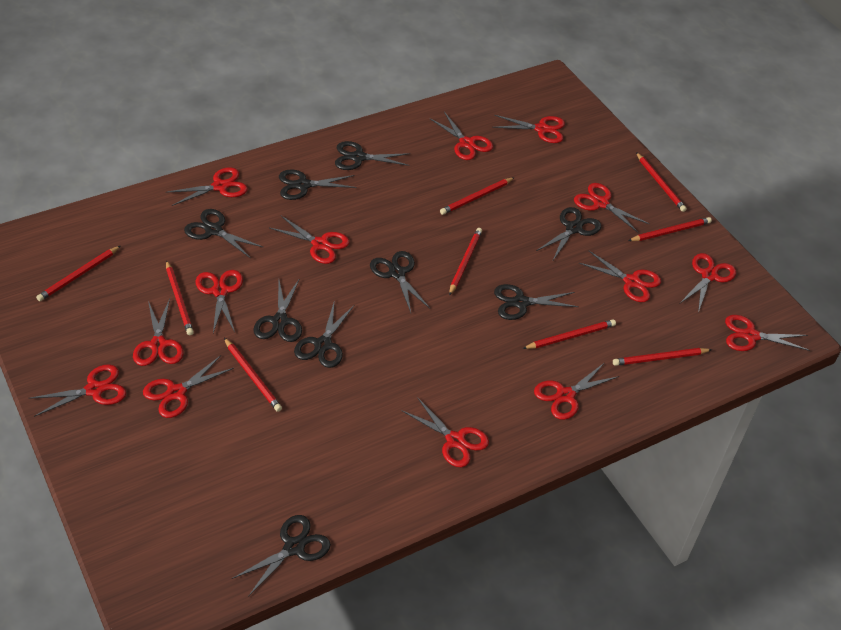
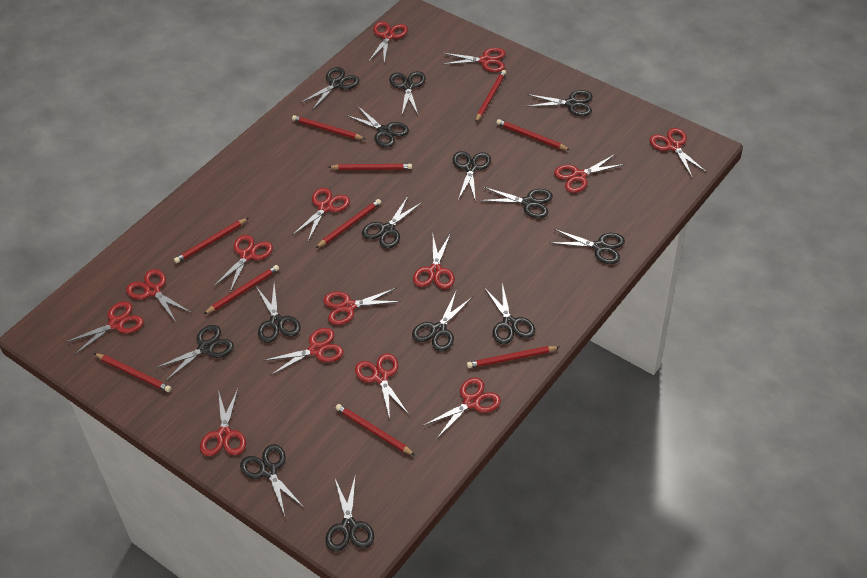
black scissors: 9 -> 14
red pencil: 9 -> 10

